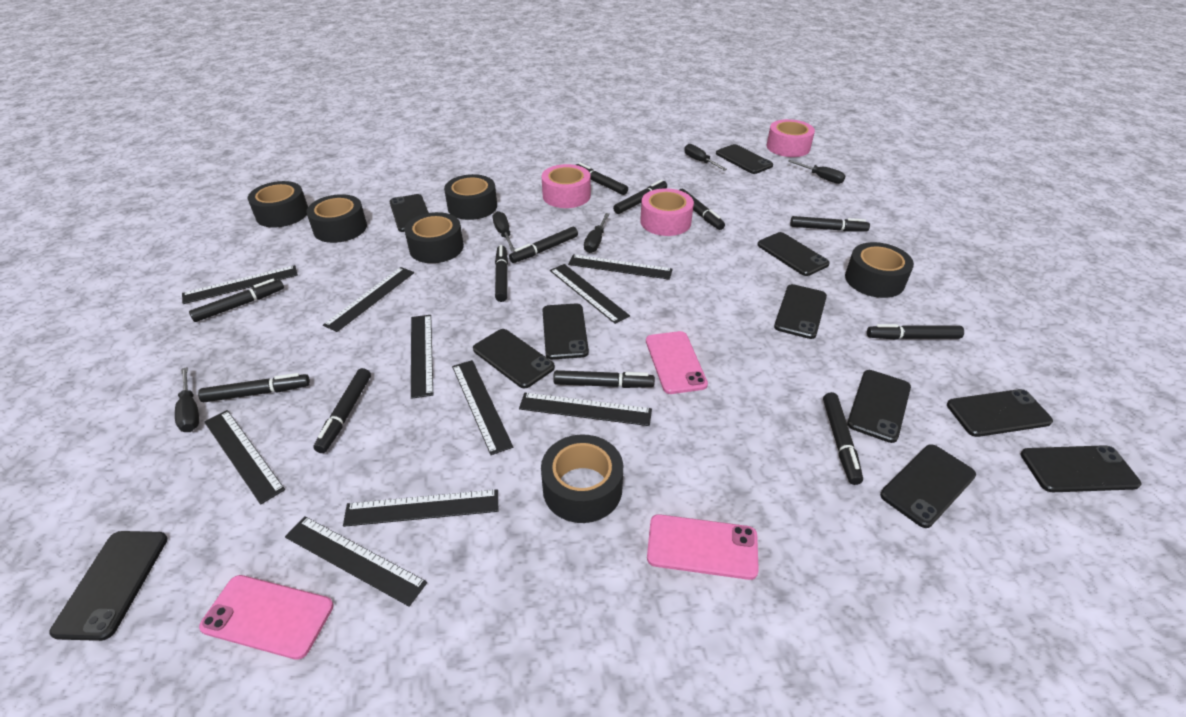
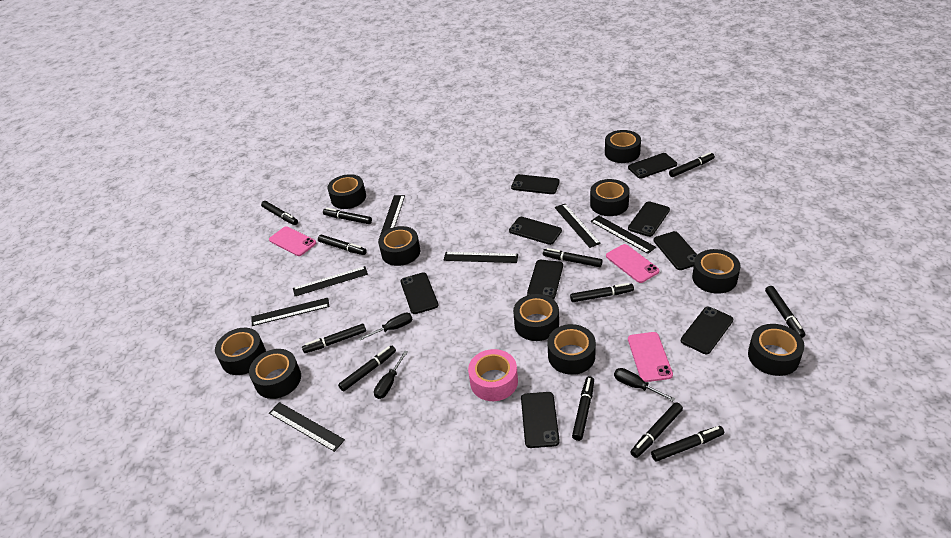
black phone: 11 -> 9
black ruler: 10 -> 7
black screwdriver: 5 -> 3
black tape: 6 -> 10
pink tape: 3 -> 1

